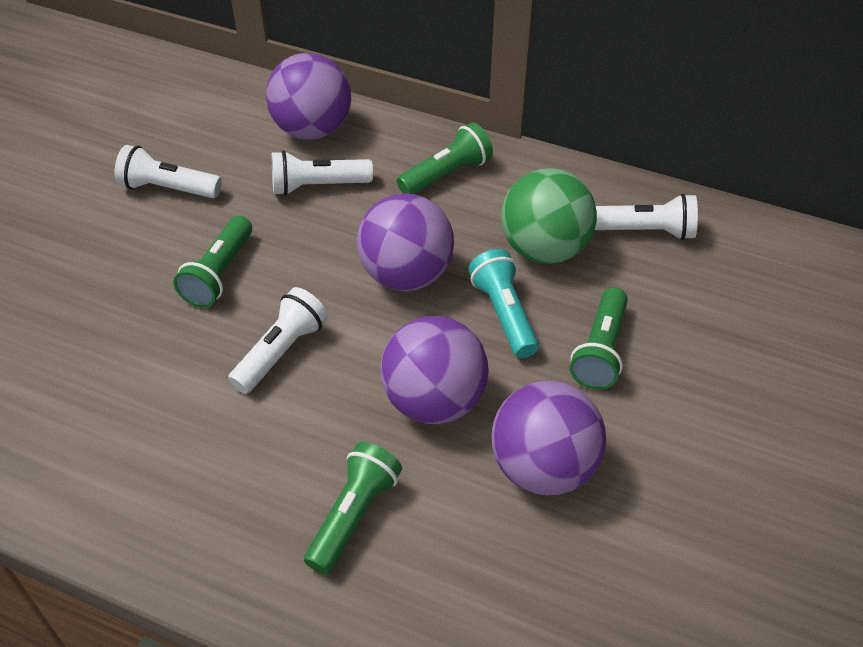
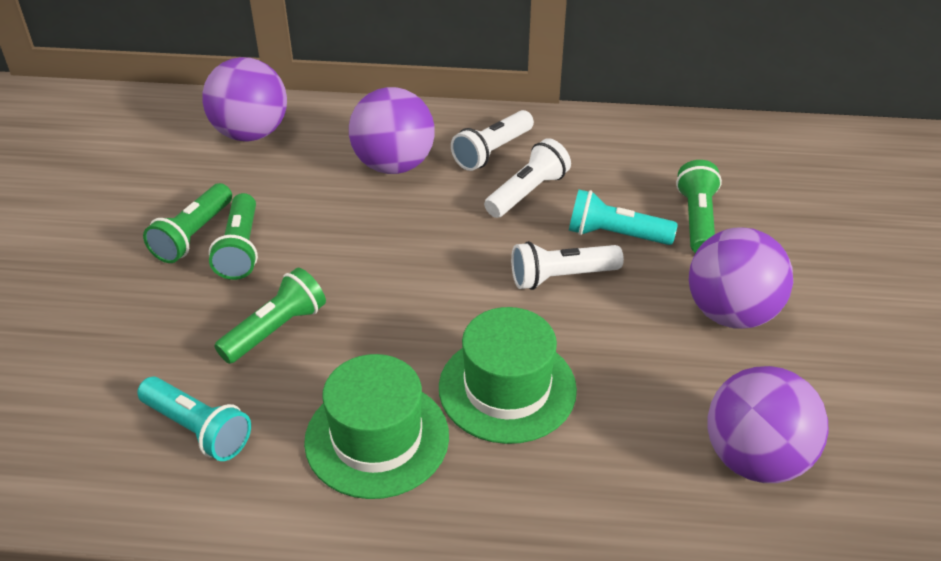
green ball: 1 -> 0
green hat: 0 -> 2
turquoise flashlight: 1 -> 2
white flashlight: 4 -> 3

